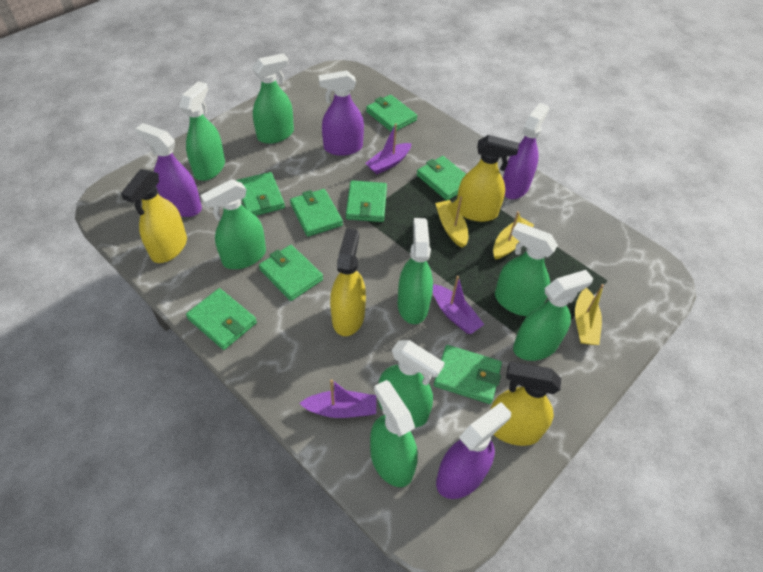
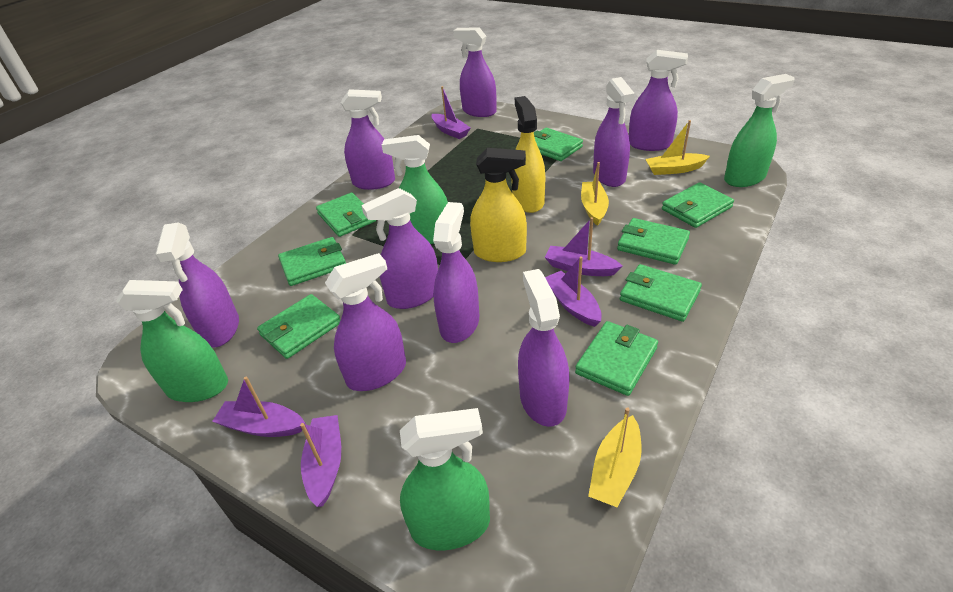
green spray bottle: 8 -> 4
purple boat: 3 -> 5
purple spray bottle: 4 -> 9
yellow spray bottle: 4 -> 2

